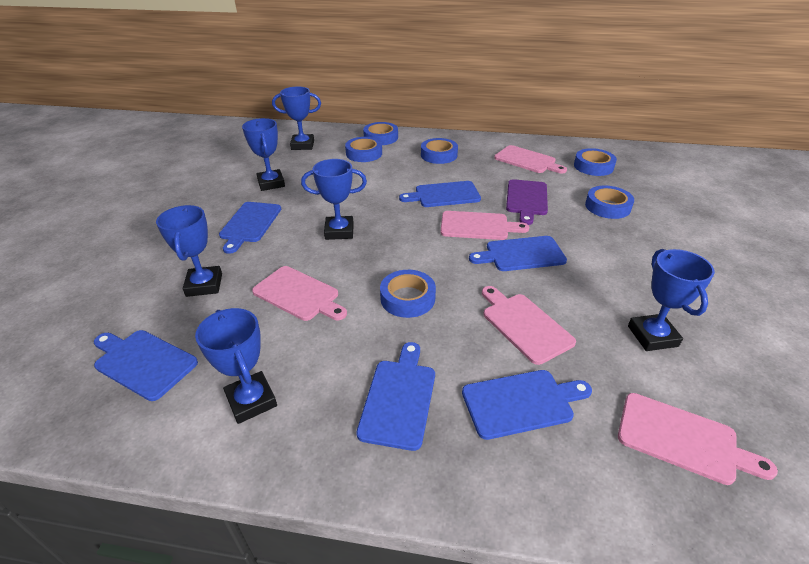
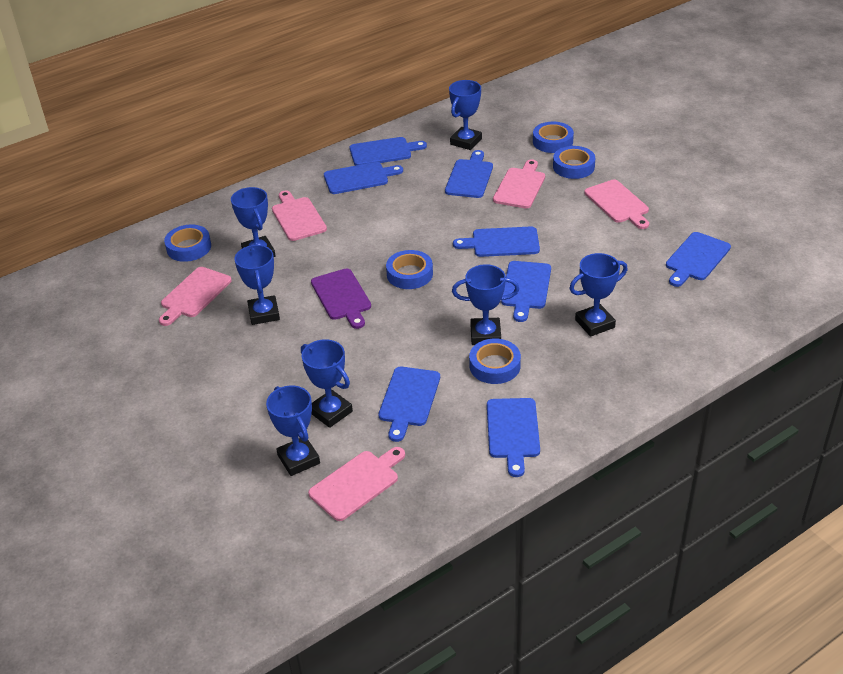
blue cutting board: 6 -> 8
blue tape: 6 -> 5
blue trophy: 6 -> 7

